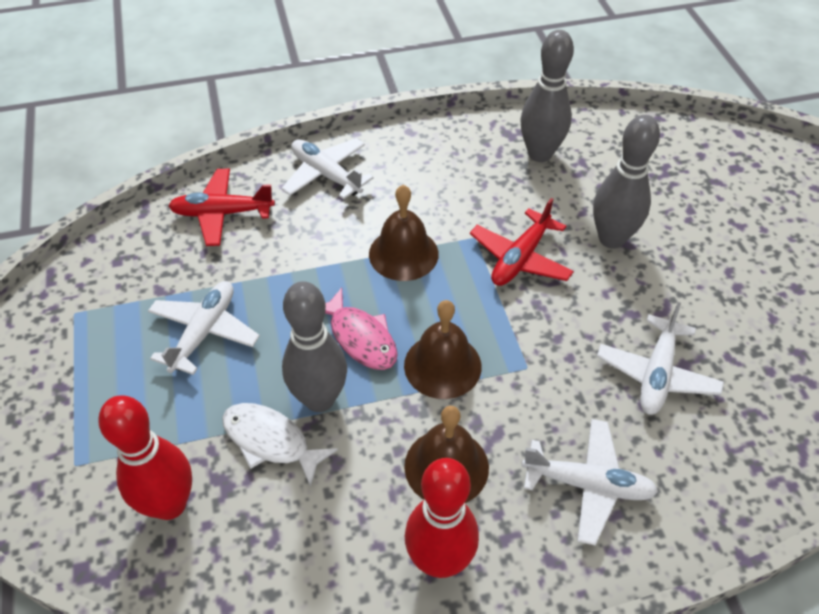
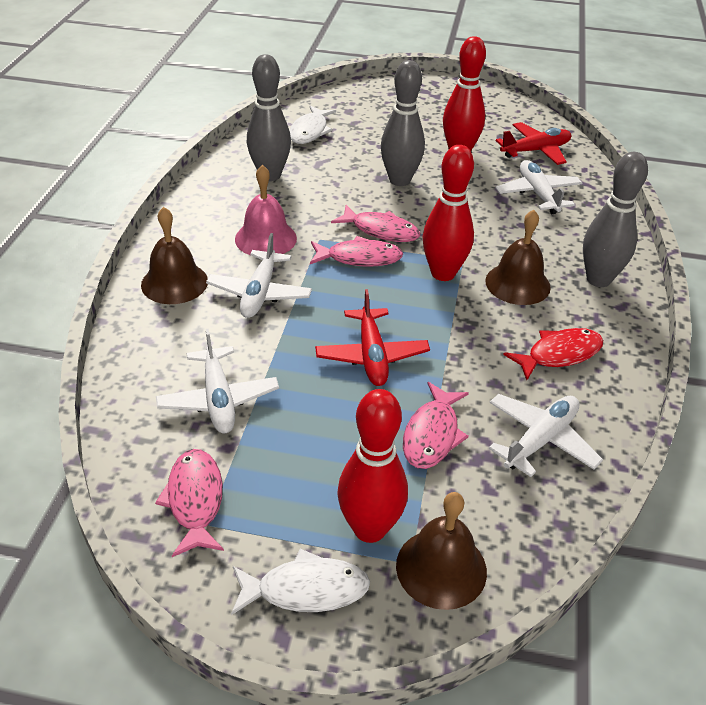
pink bell: 0 -> 1
pink fish: 1 -> 4
red bowling pin: 2 -> 3
red fish: 0 -> 1
white fish: 1 -> 2

